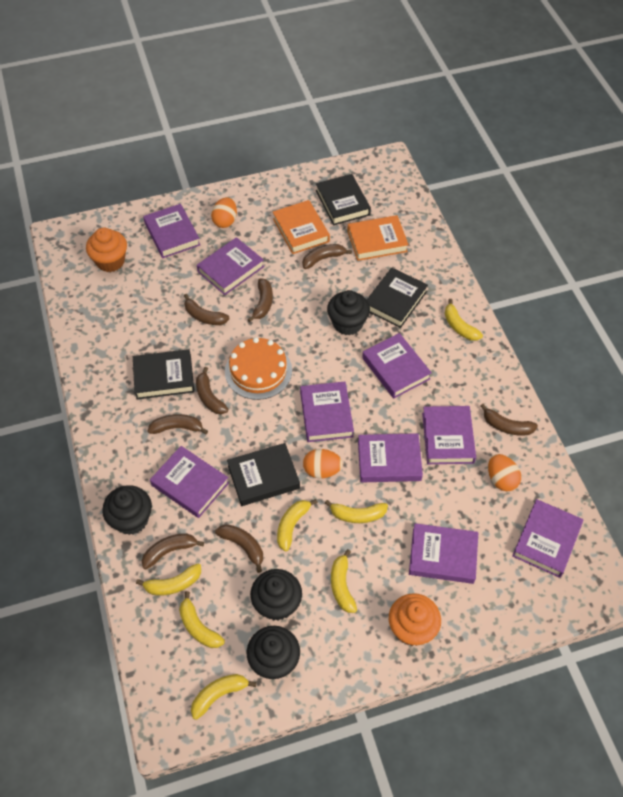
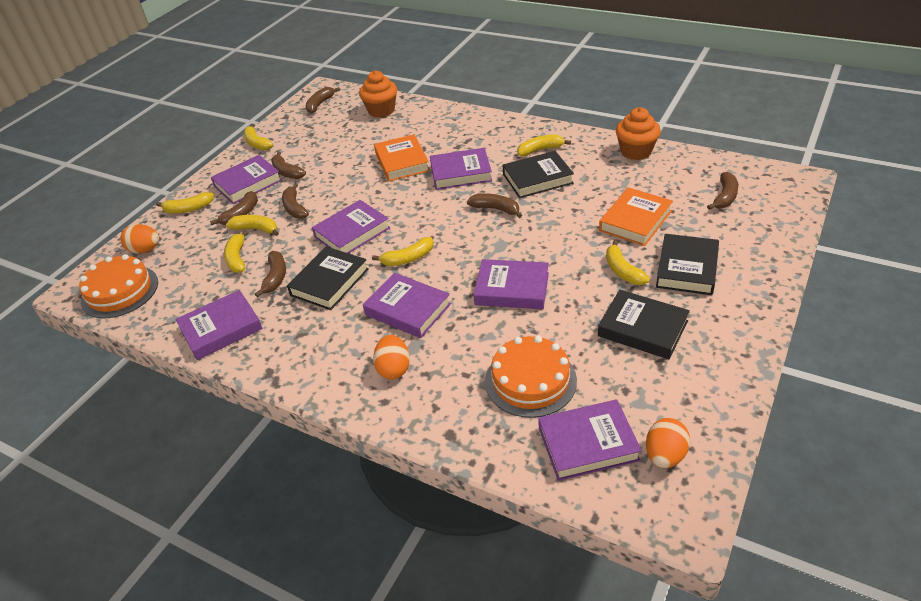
black cupcake: 4 -> 0
brown banana: 8 -> 7
orange cake: 1 -> 2
purple book: 9 -> 7

